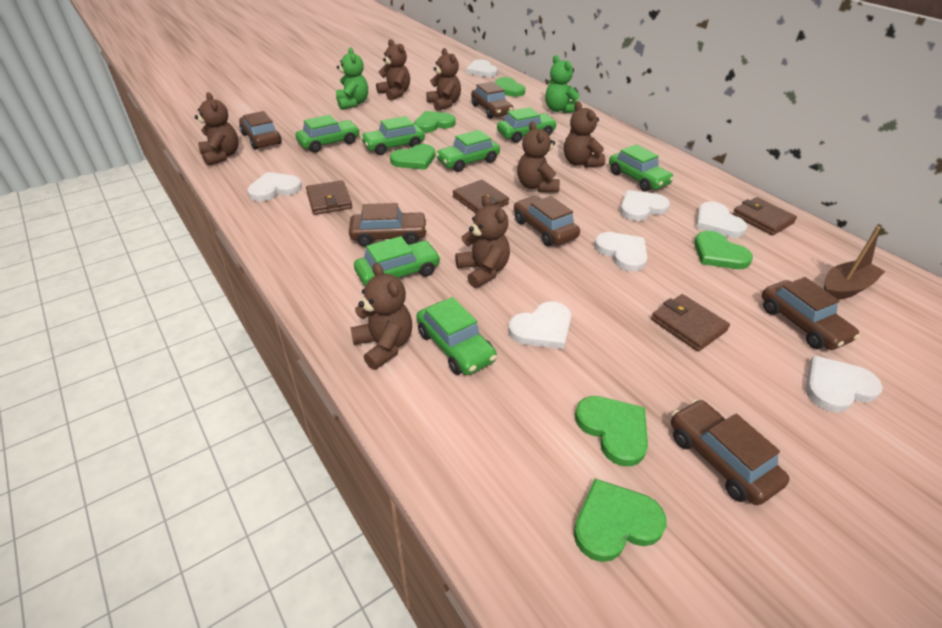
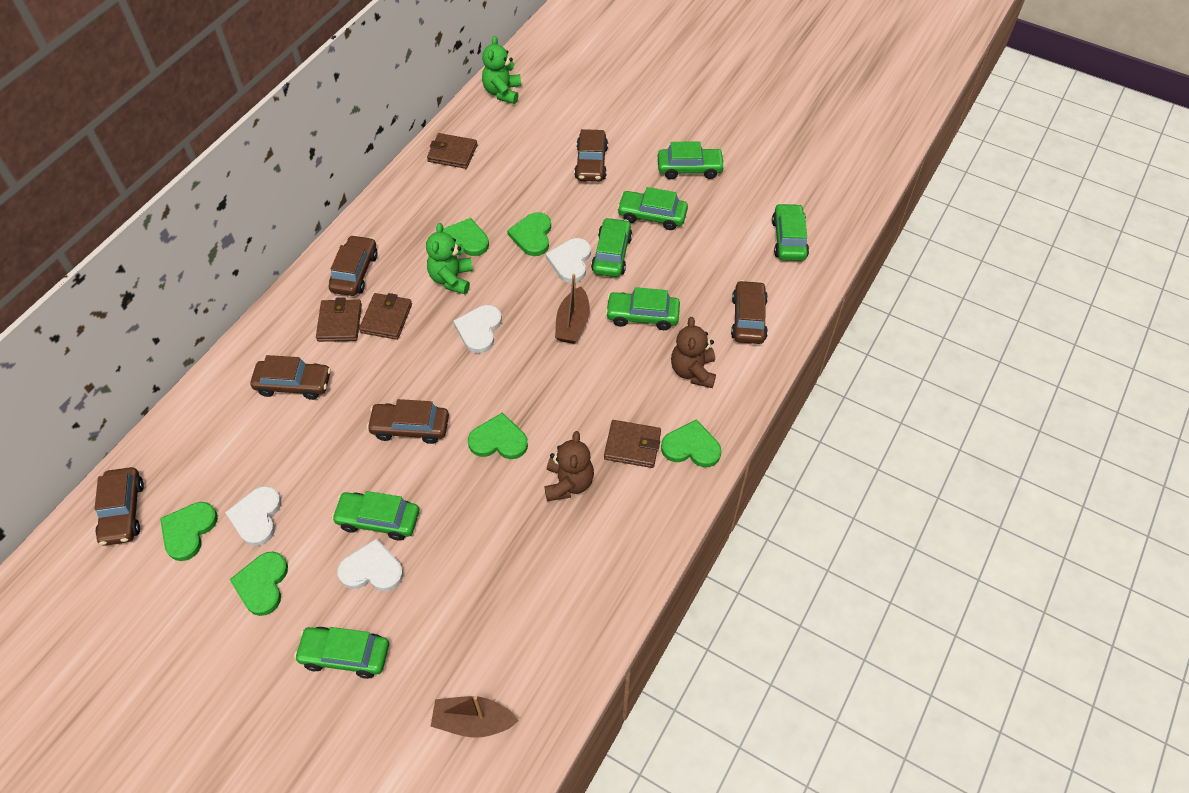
brown boat: 1 -> 2
brown teddy bear: 7 -> 2
white heart: 7 -> 4

